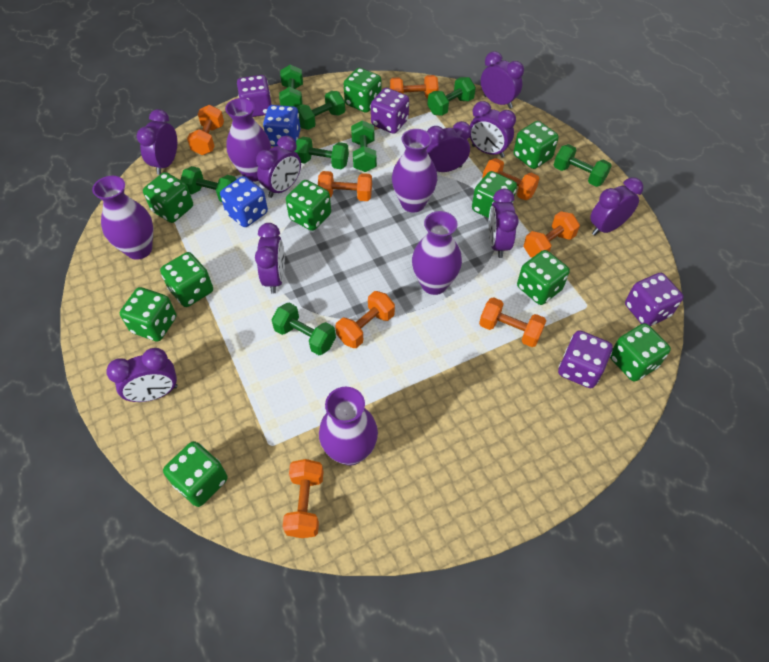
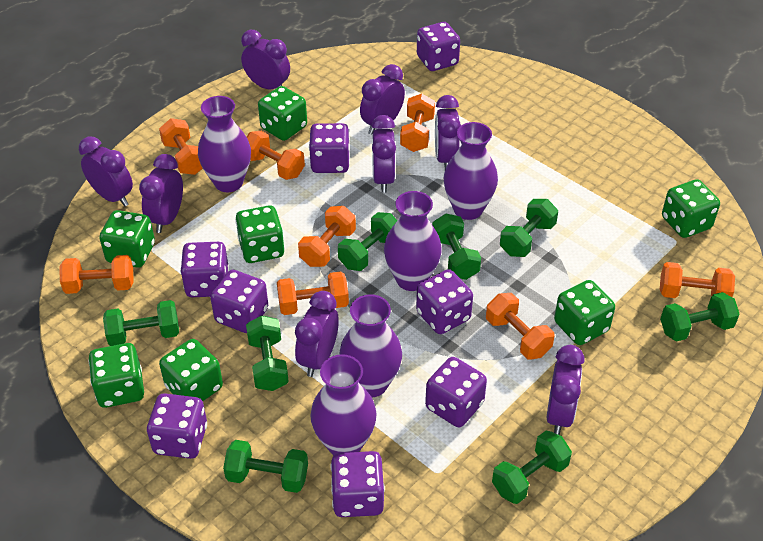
blue dice: 2 -> 0
green dice: 10 -> 7
purple clock: 9 -> 8
purple dice: 4 -> 8

